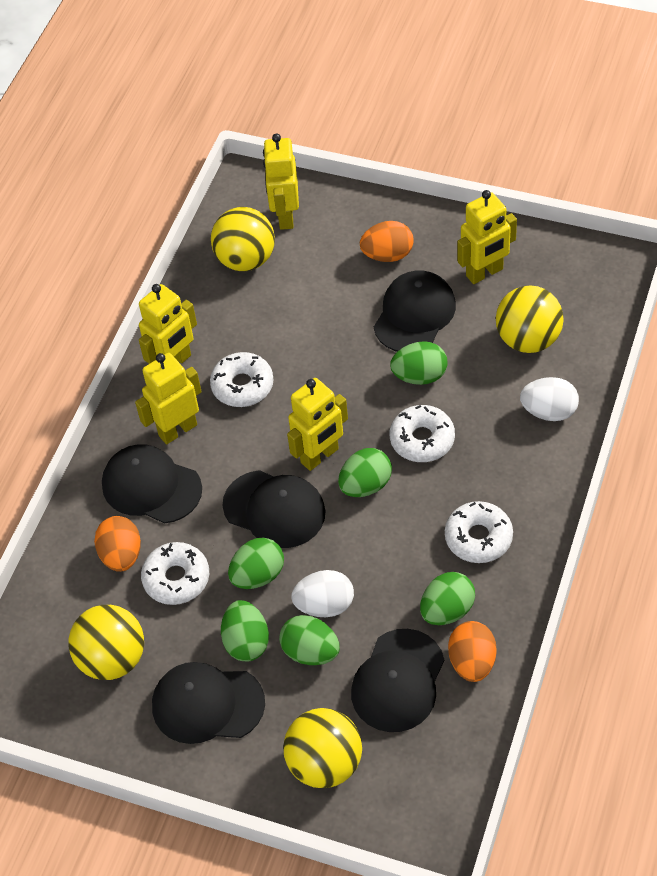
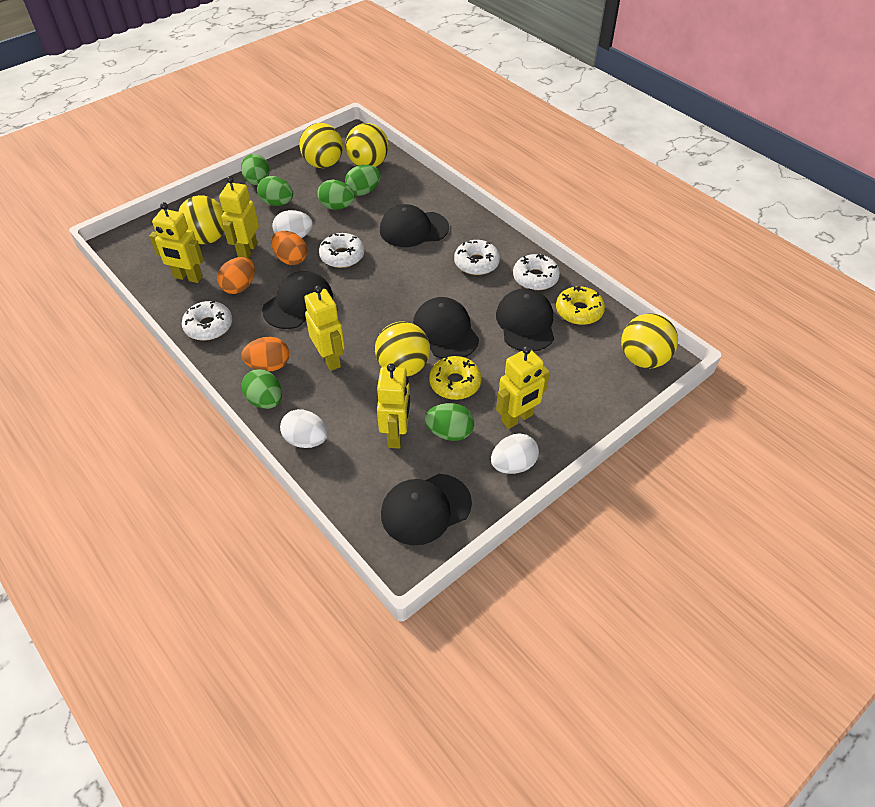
white egg: 2 -> 3
yellow ball: 4 -> 5
yellow donut: 0 -> 2

